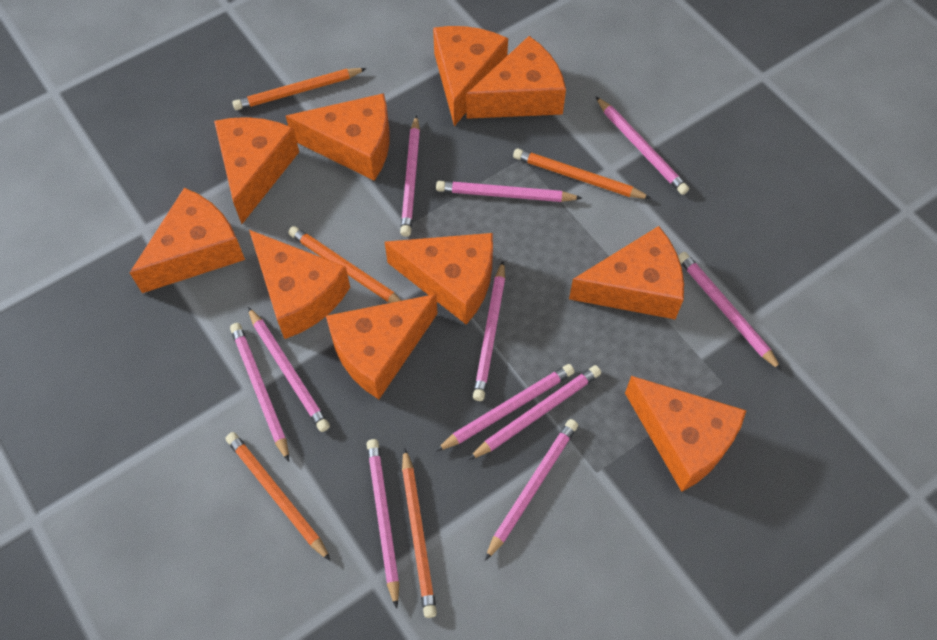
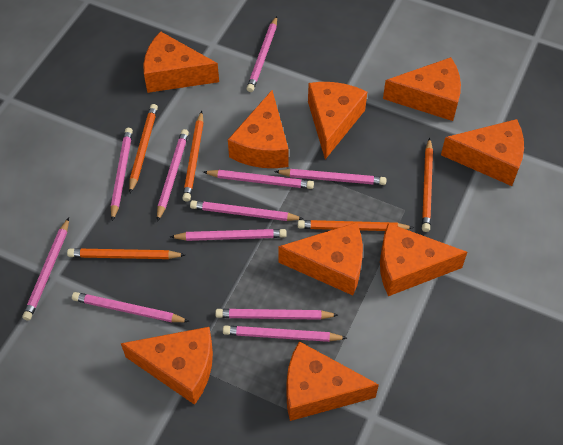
orange cheese: 10 -> 9

